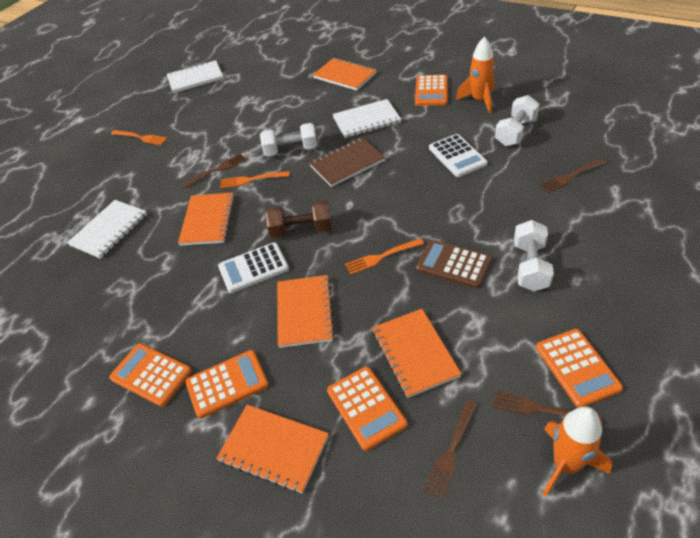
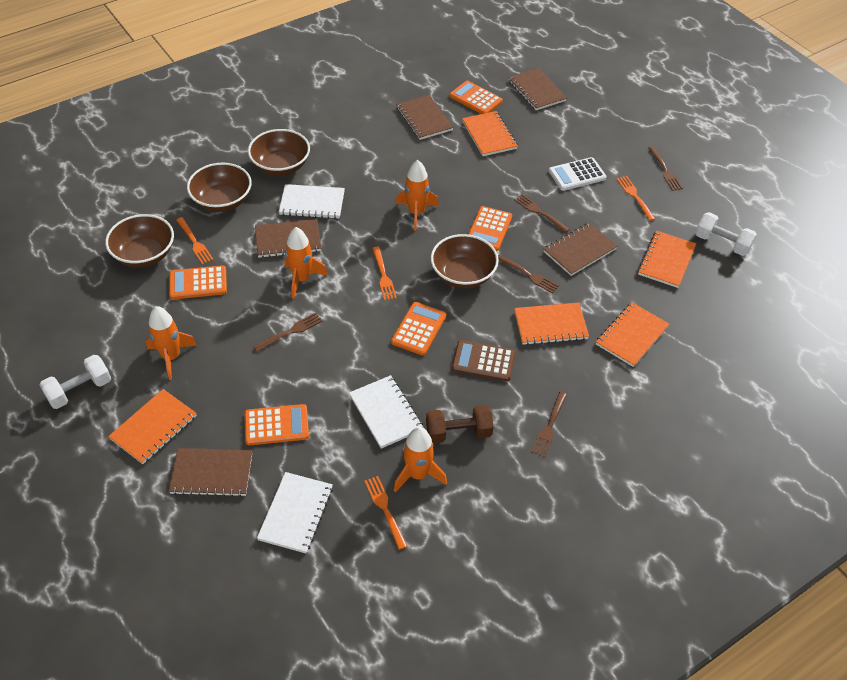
brown bowl: 0 -> 4
brown fork: 4 -> 5
brown notebook: 1 -> 5
orange fork: 3 -> 4
orange rocket: 2 -> 4
white calculator: 2 -> 1
white dumbbell: 3 -> 2

